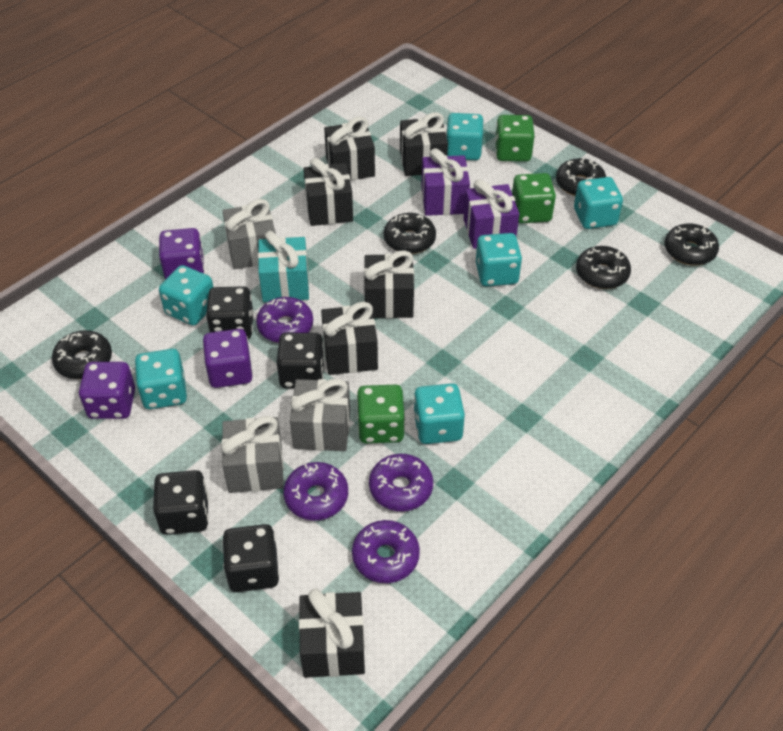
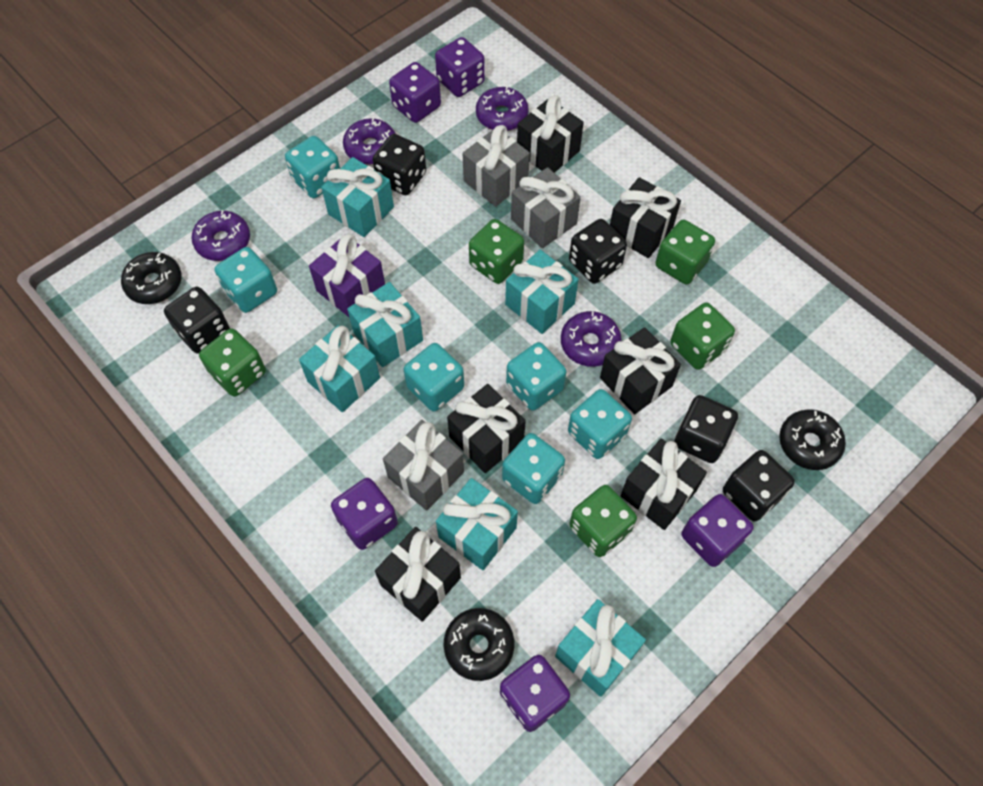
black dice: 4 -> 5
black donut: 5 -> 3
green dice: 3 -> 5
purple dice: 3 -> 5
purple gift: 2 -> 1
turquoise gift: 1 -> 6

